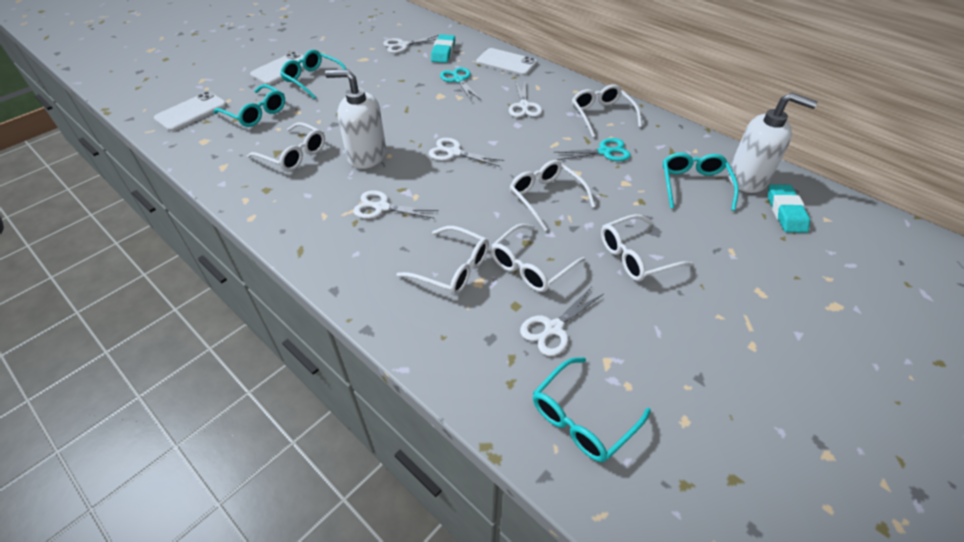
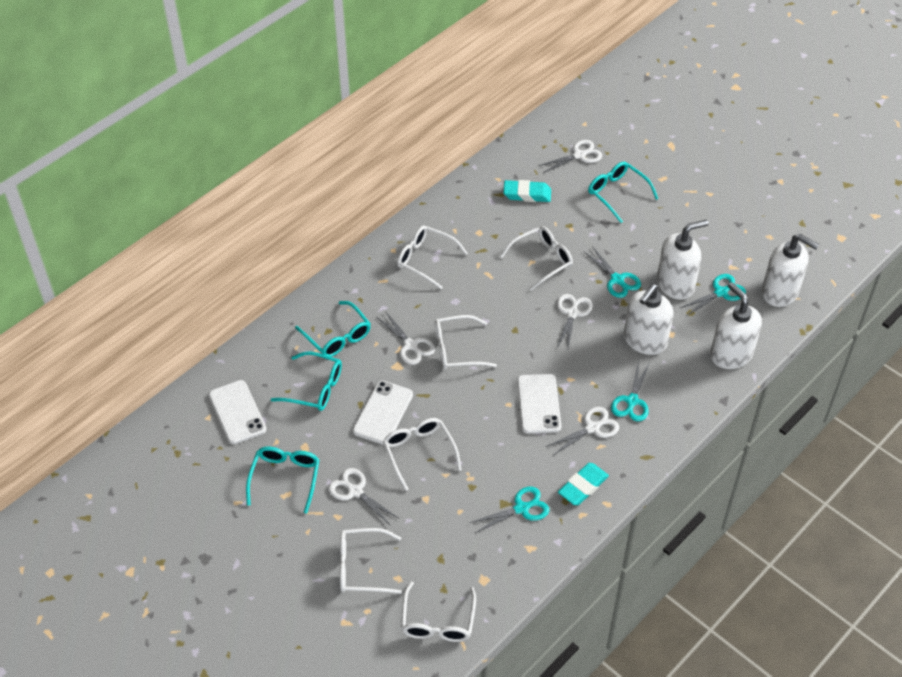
turquoise scissors: 2 -> 4
white soap dispenser: 2 -> 4

